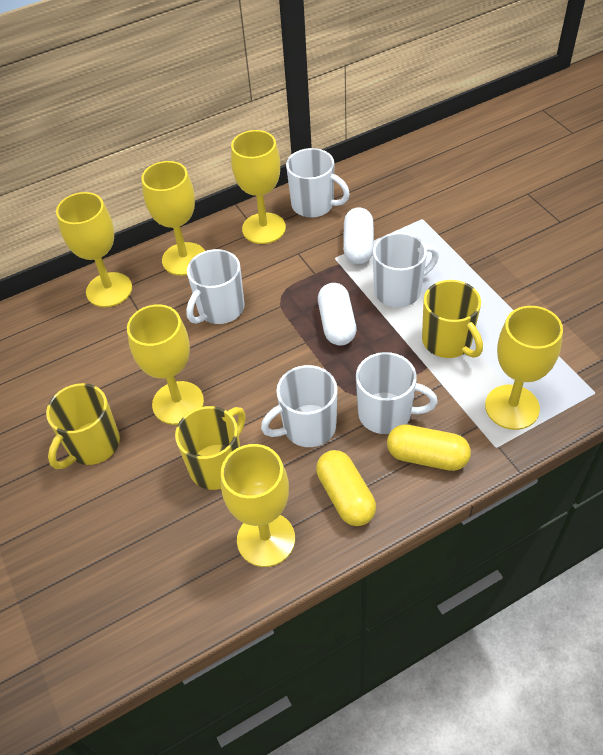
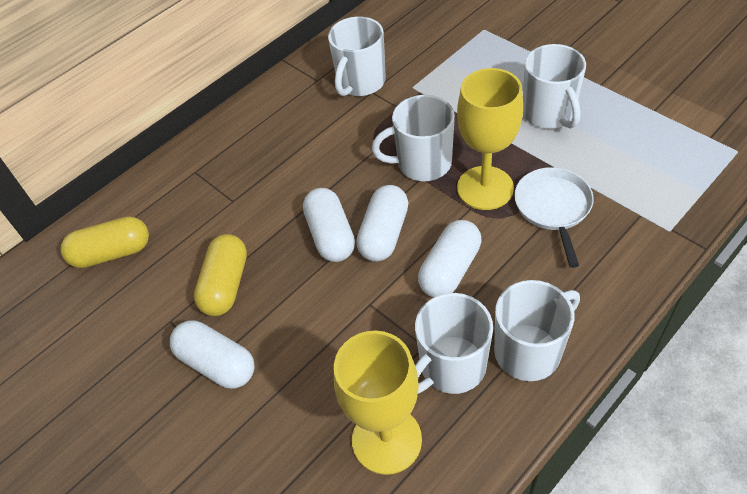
white capsule: 2 -> 4
white pan: 0 -> 1
yellow goblet: 6 -> 2
yellow mug: 3 -> 0

